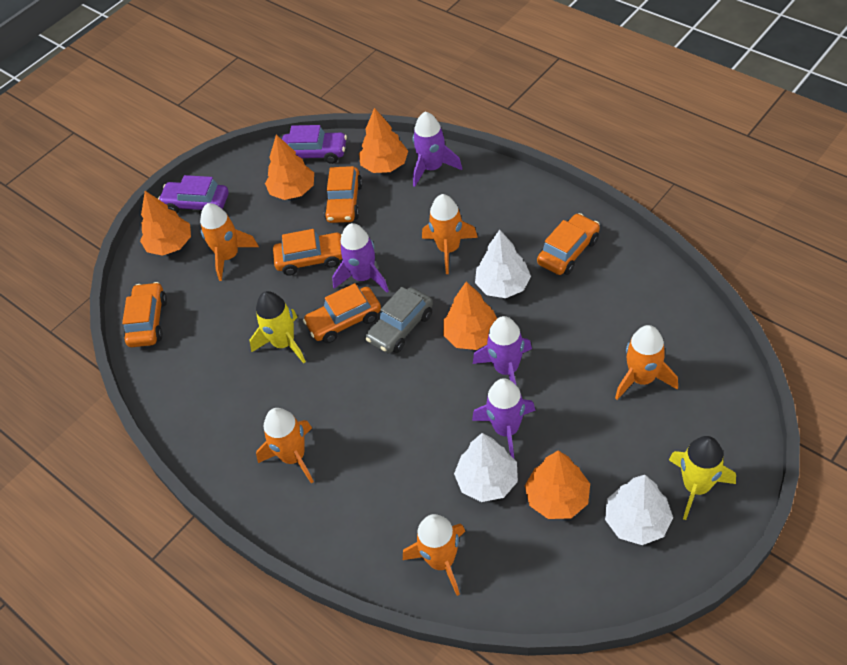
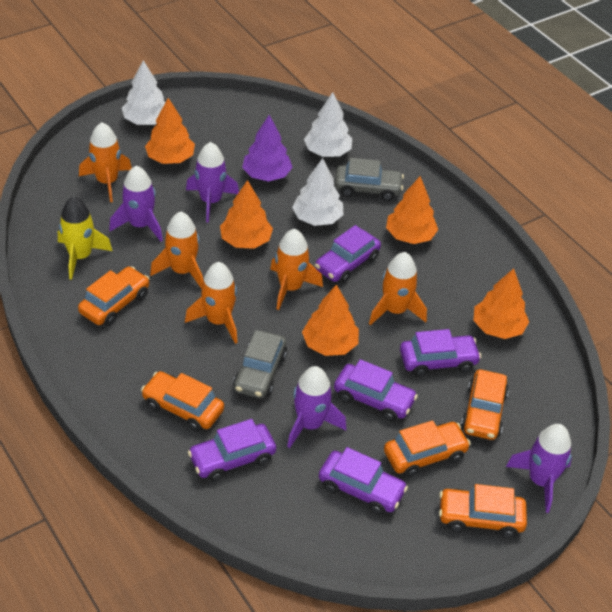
grey car: 1 -> 2
purple car: 2 -> 5
purple tree: 0 -> 1
yellow rocket: 2 -> 1

